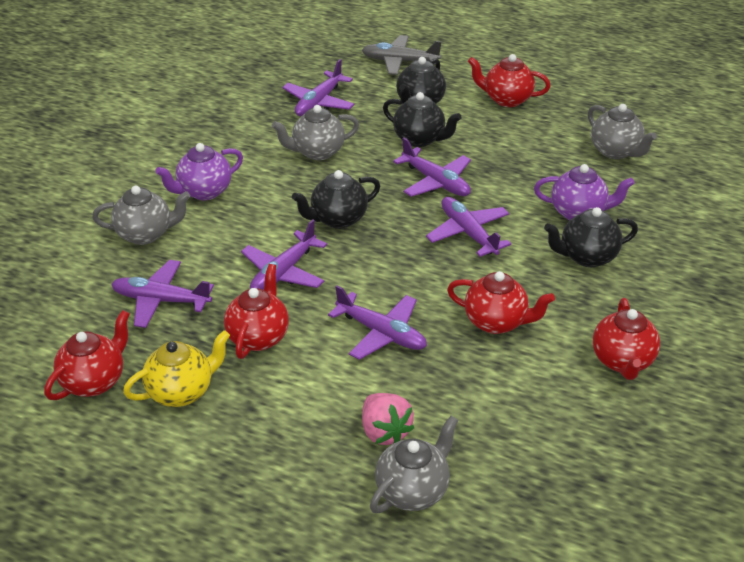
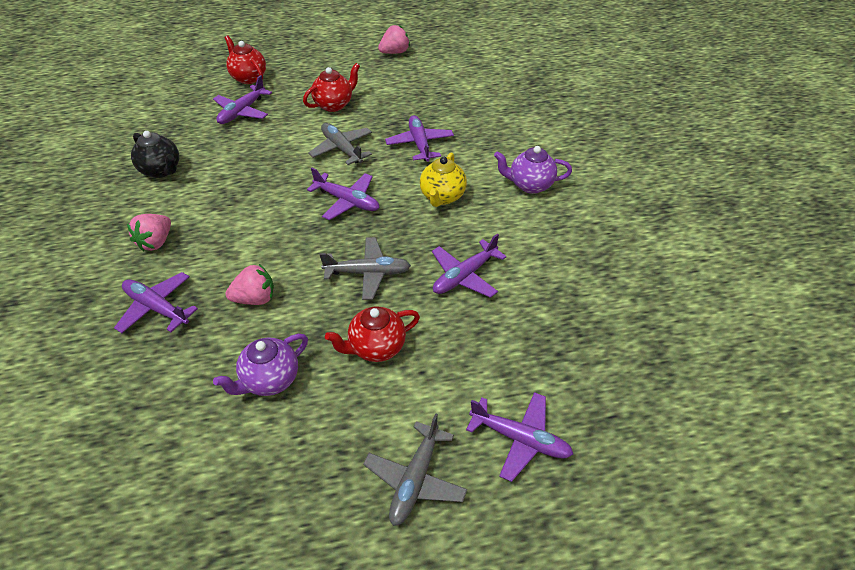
black teapot: 4 -> 1
grey plane: 1 -> 3
grey teapot: 4 -> 0
pink strawberry: 1 -> 3
red teapot: 5 -> 3

